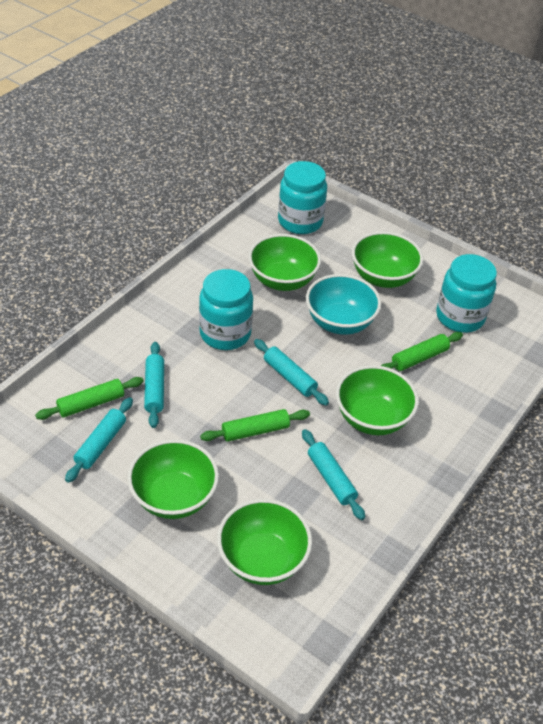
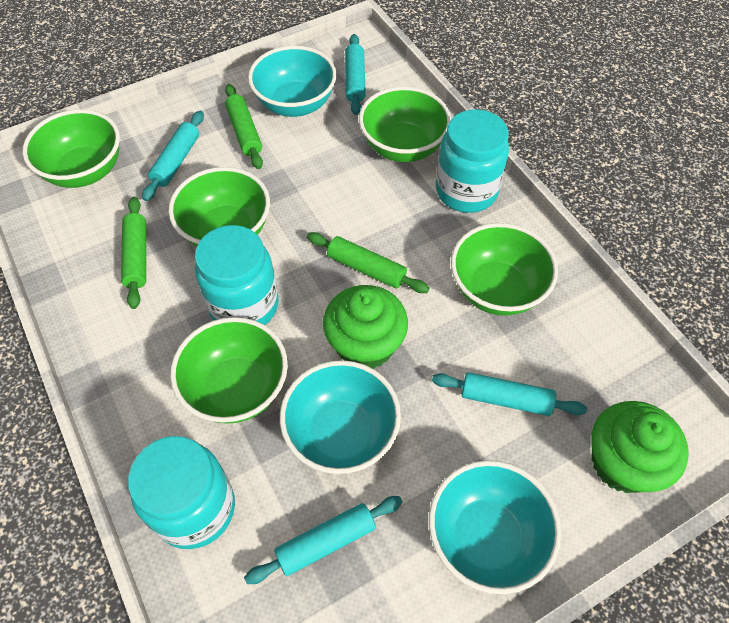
green cupcake: 0 -> 2
turquoise bowl: 1 -> 3

